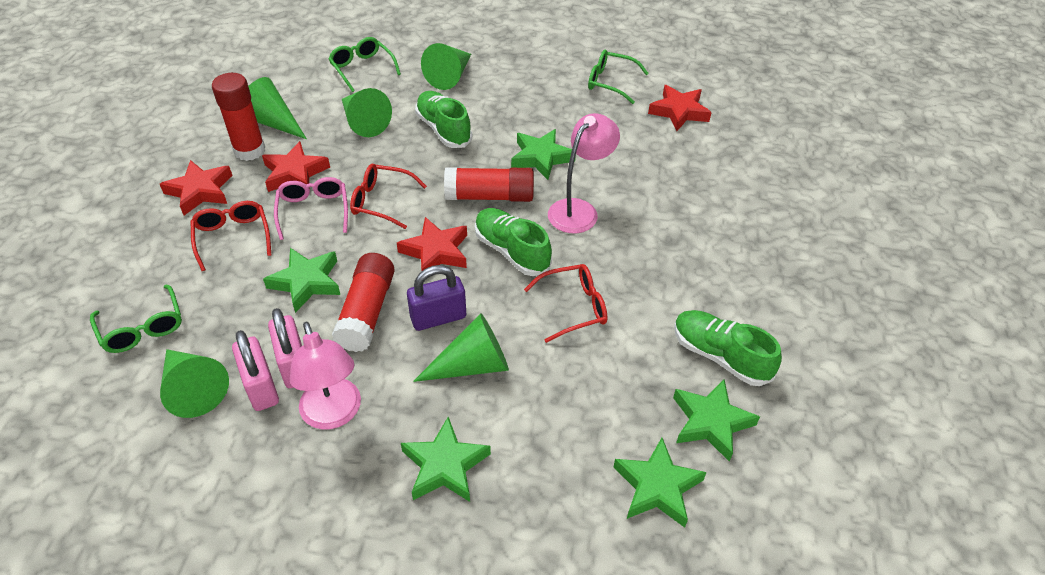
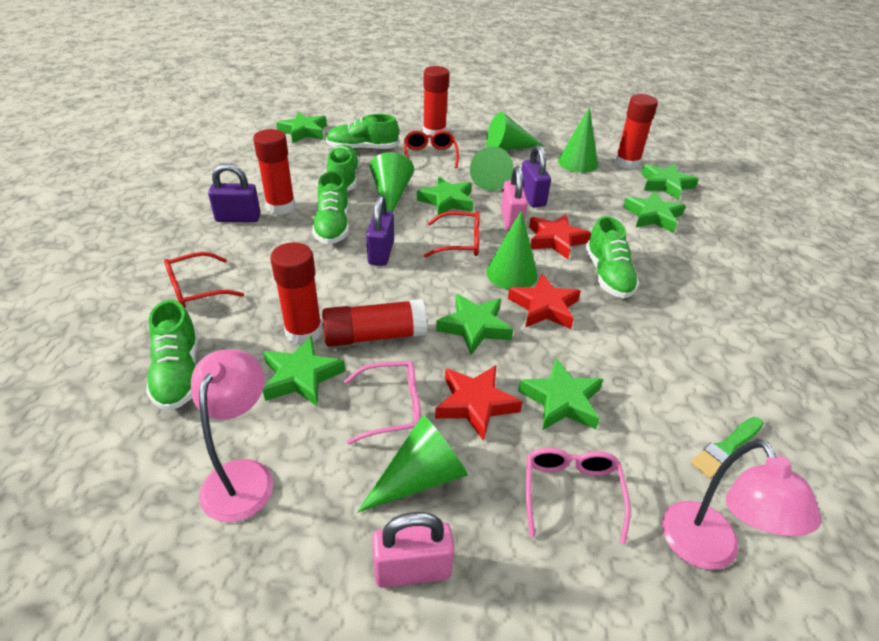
green brush: 0 -> 1
green cone: 5 -> 6
green glasses: 3 -> 0
green shoe: 3 -> 5
green star: 5 -> 7
pink glasses: 1 -> 2
purple padlock: 1 -> 3
red glue stick: 3 -> 5
red star: 4 -> 3

